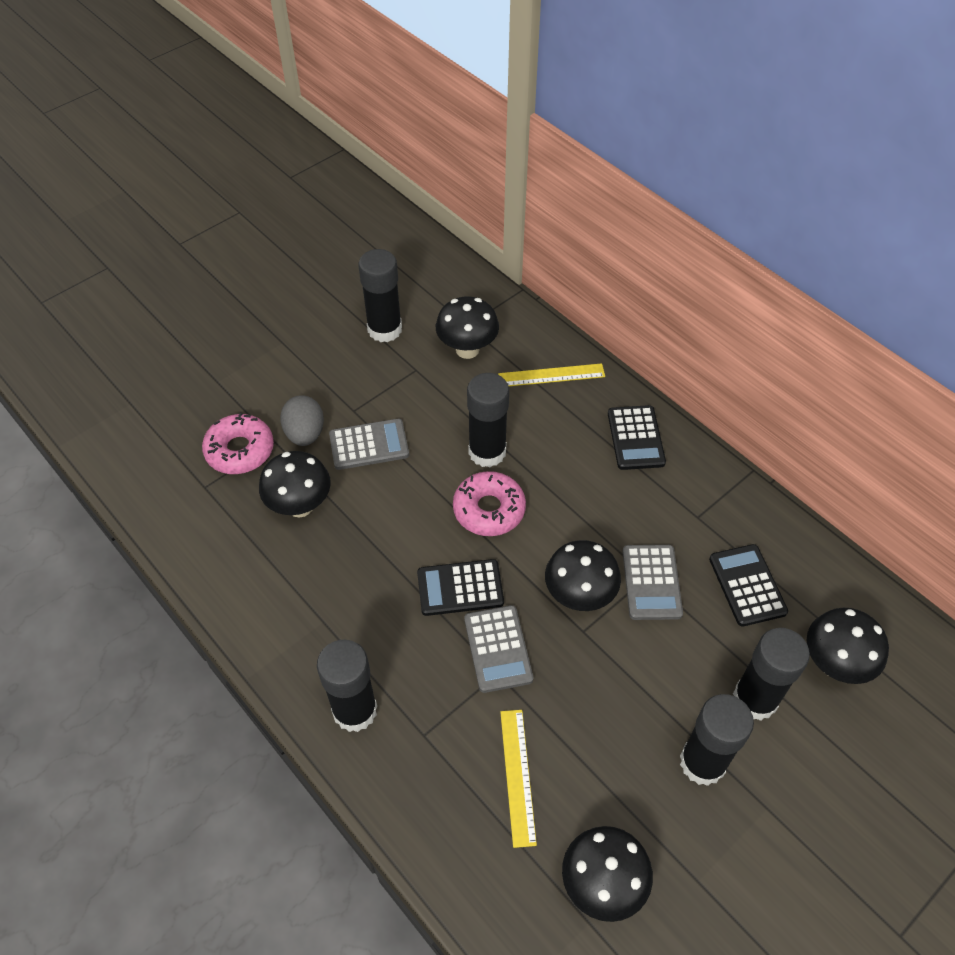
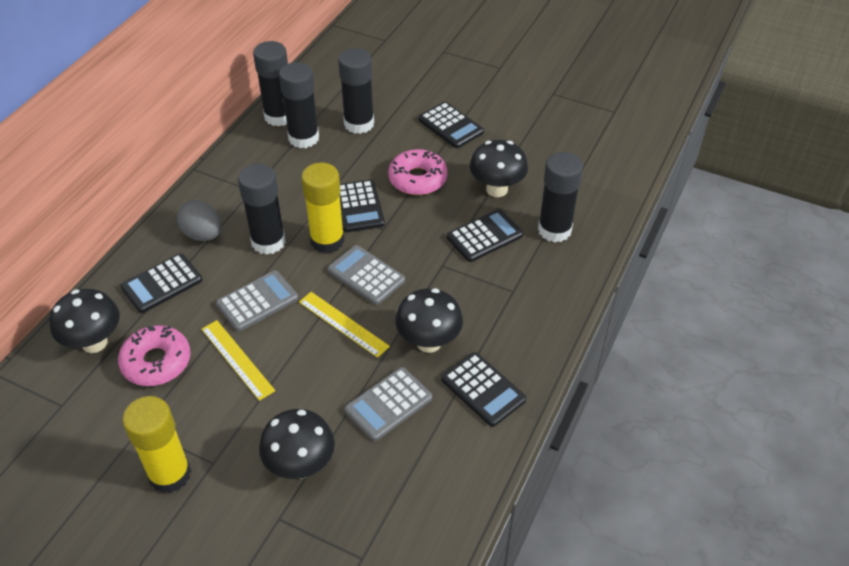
black calculator: 3 -> 5
black mushroom: 5 -> 4
yellow glue stick: 0 -> 2

